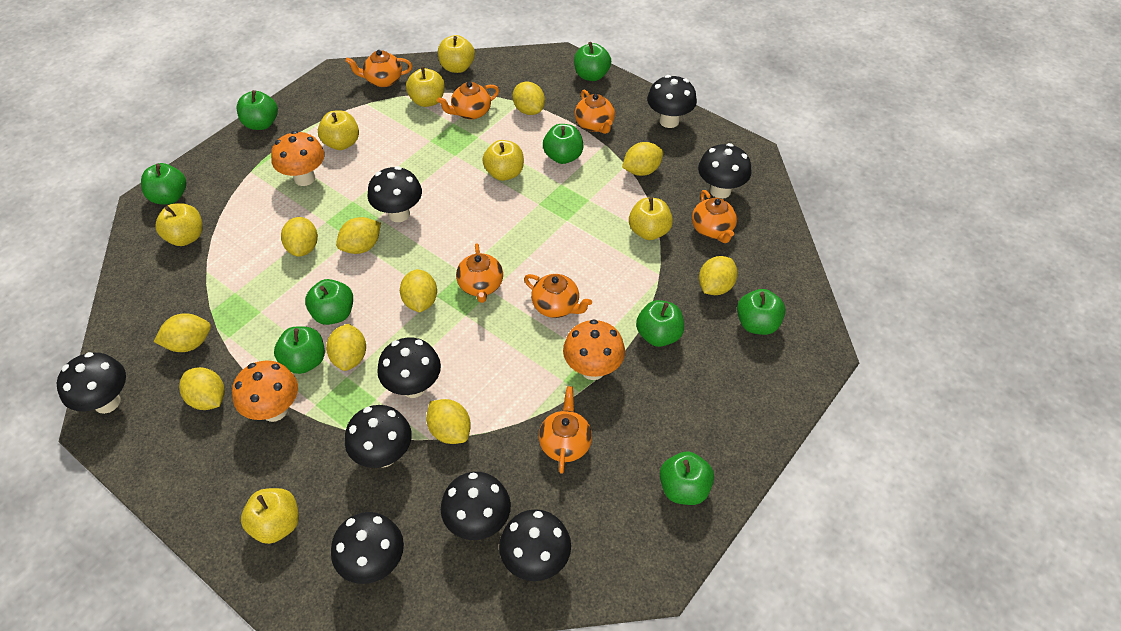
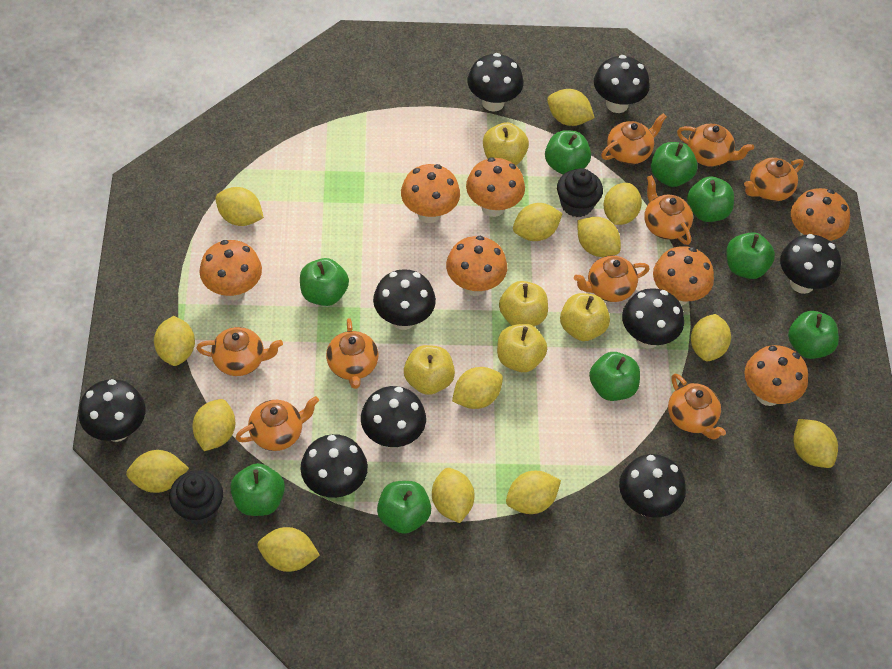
black cupcake: 0 -> 2
orange mushroom: 3 -> 7
orange teapot: 7 -> 9
yellow apple: 7 -> 5
yellow lemon: 10 -> 14

